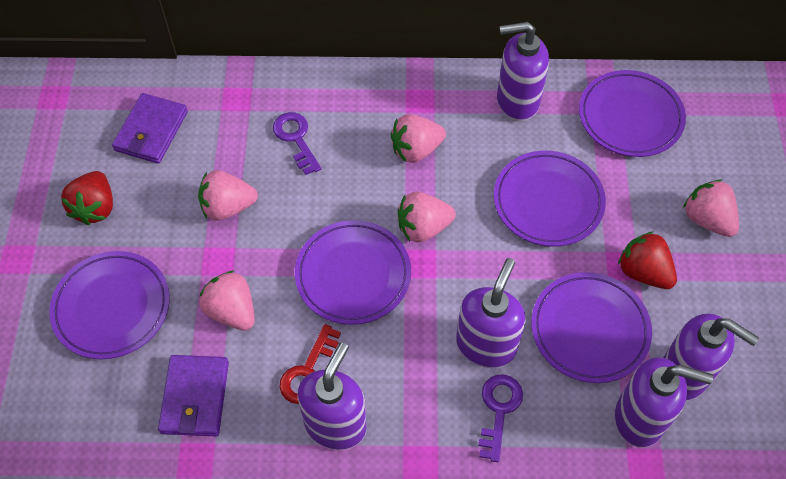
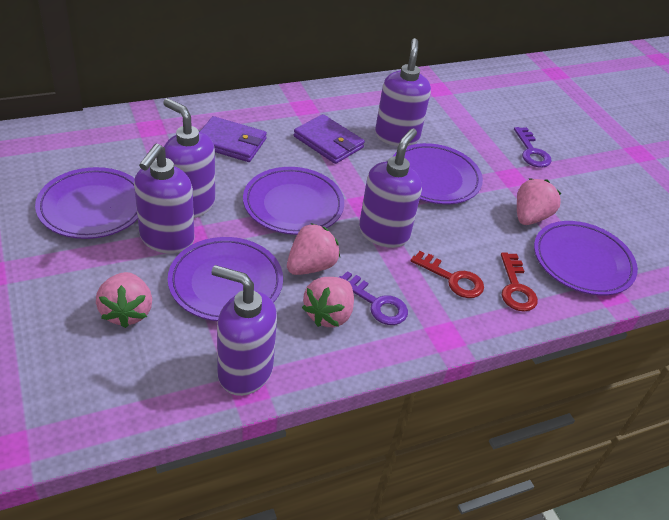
pink strawberry: 5 -> 4
red key: 1 -> 2
red strawberry: 2 -> 0

